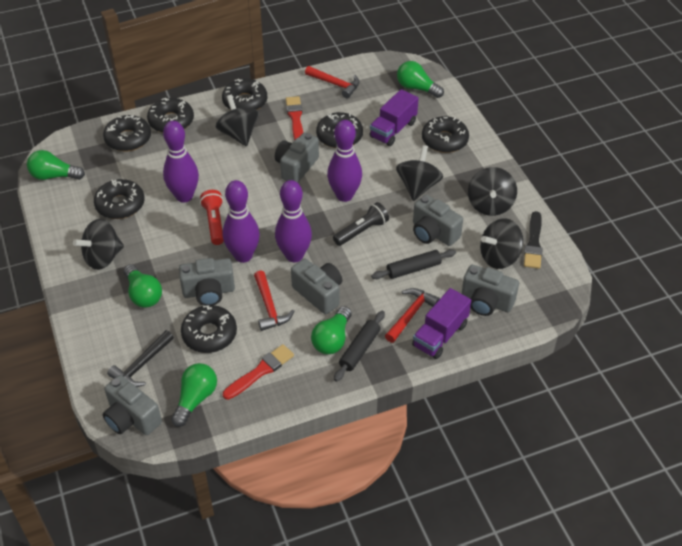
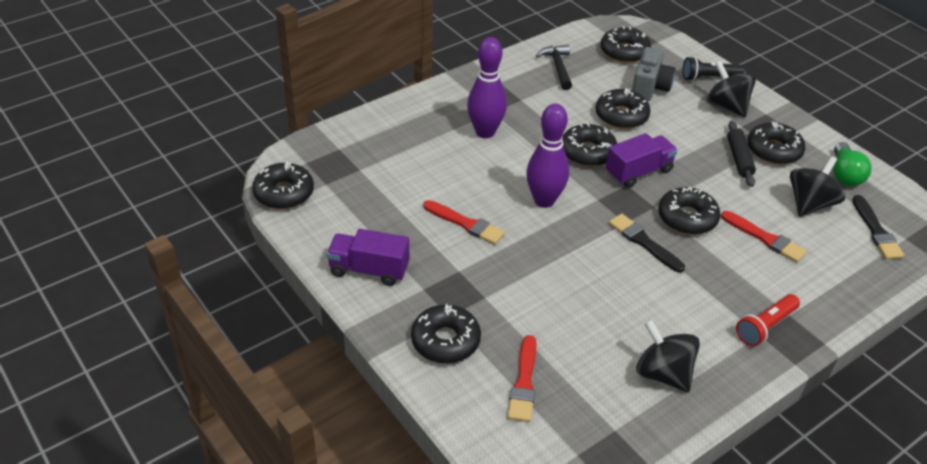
black brush: 1 -> 2
black rolling pin: 2 -> 1
black spinning top: 5 -> 3
green light bulb: 5 -> 1
grey camera: 6 -> 1
purple bowling pin: 4 -> 2
red brush: 2 -> 3
red hammer: 3 -> 0

